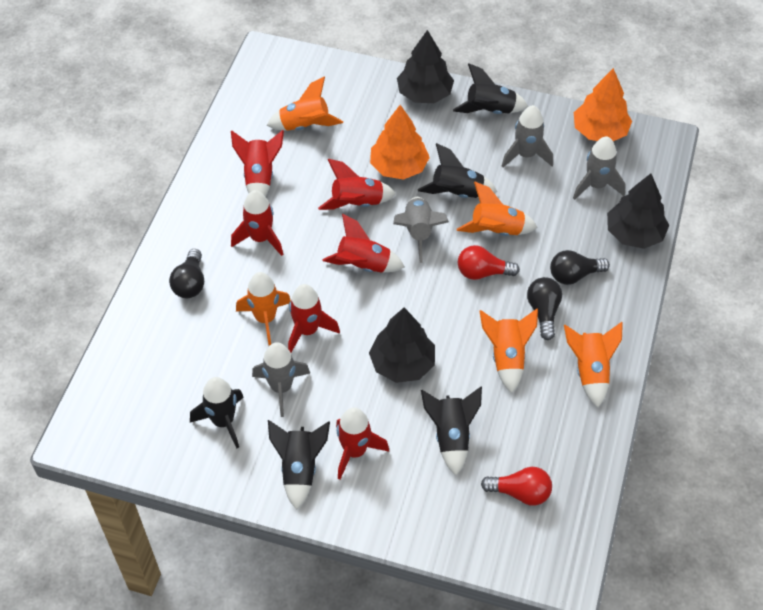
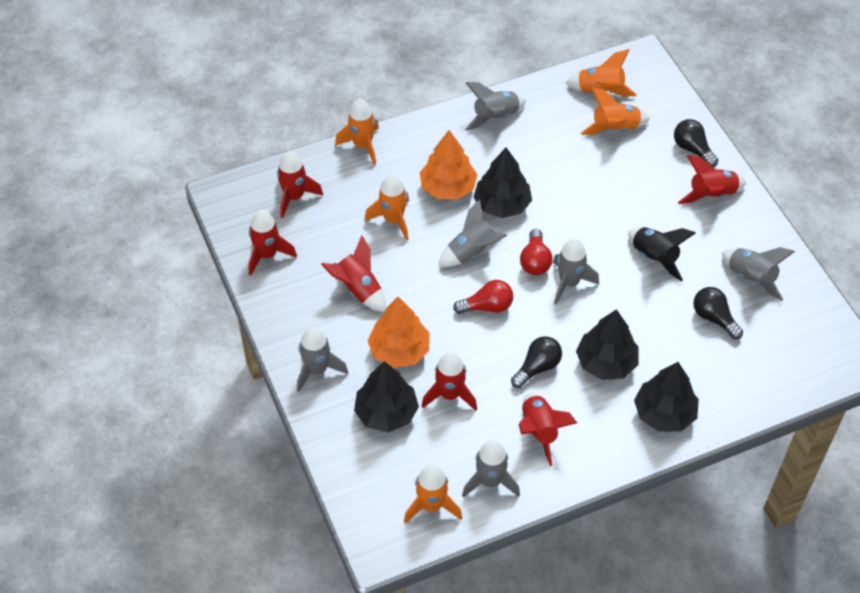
black rocket: 5 -> 1
black tree: 3 -> 4
grey rocket: 4 -> 6

